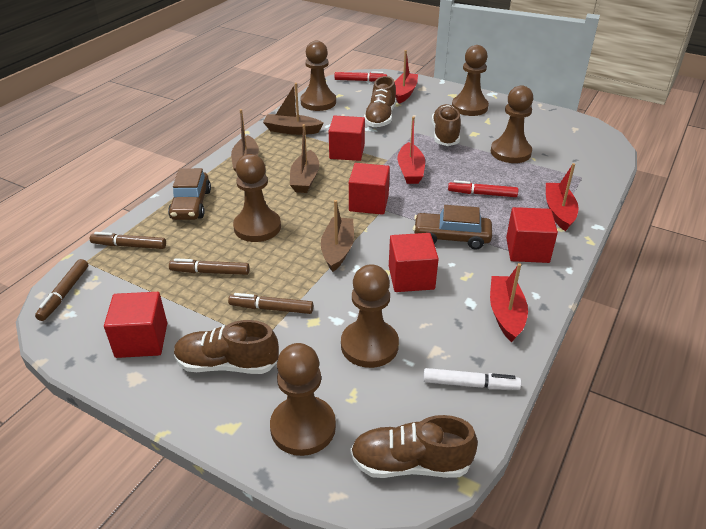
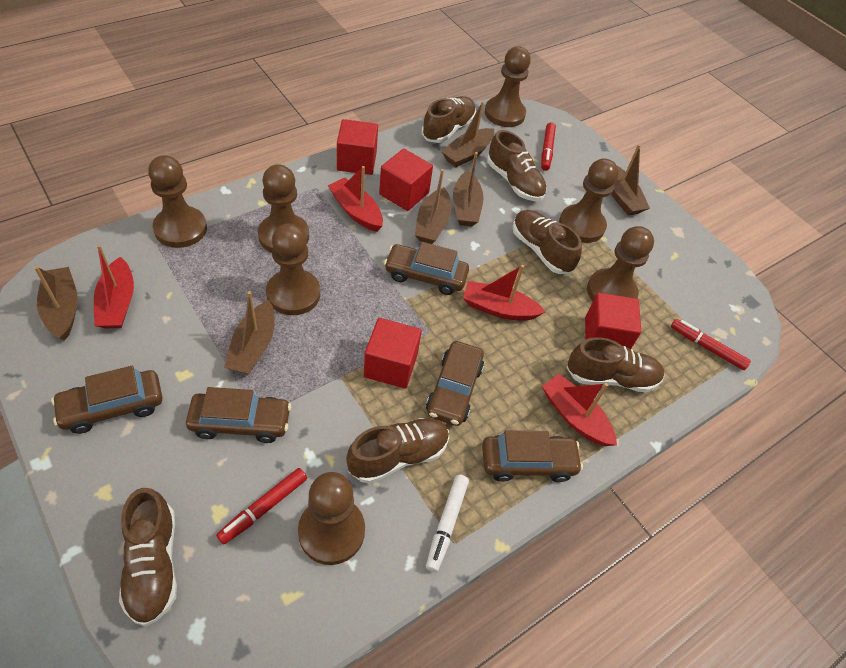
brown boat: 4 -> 6
brown car: 2 -> 5
brown marker: 4 -> 0
brown pawn: 6 -> 7
brown shoe: 4 -> 6
red cube: 5 -> 4
red marker: 2 -> 3

